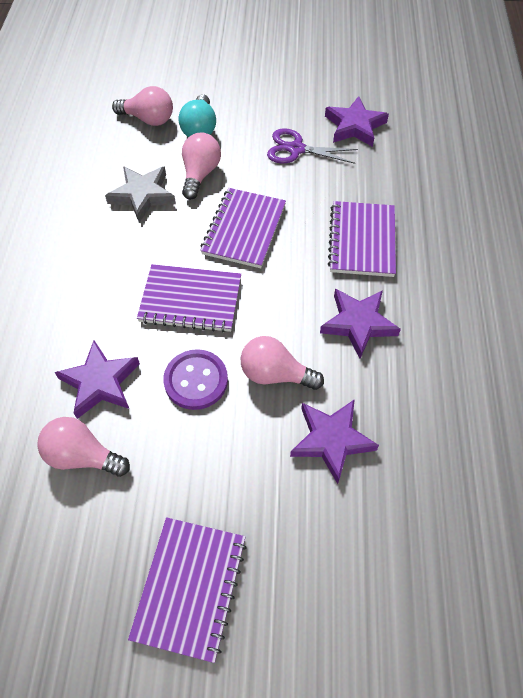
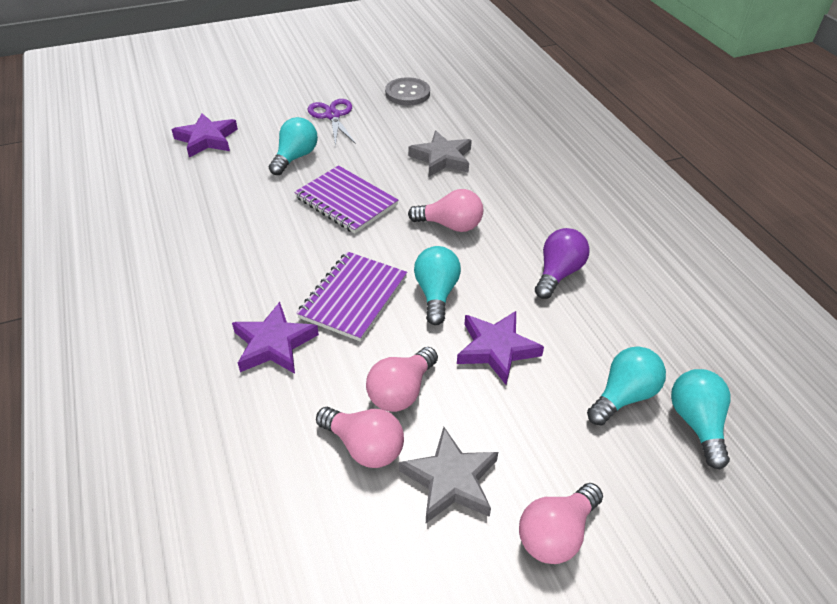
grey button: 0 -> 1
grey star: 1 -> 2
purple button: 1 -> 0
purple light bulb: 0 -> 1
purple notebook: 4 -> 2
purple star: 4 -> 3
turquoise light bulb: 1 -> 4

